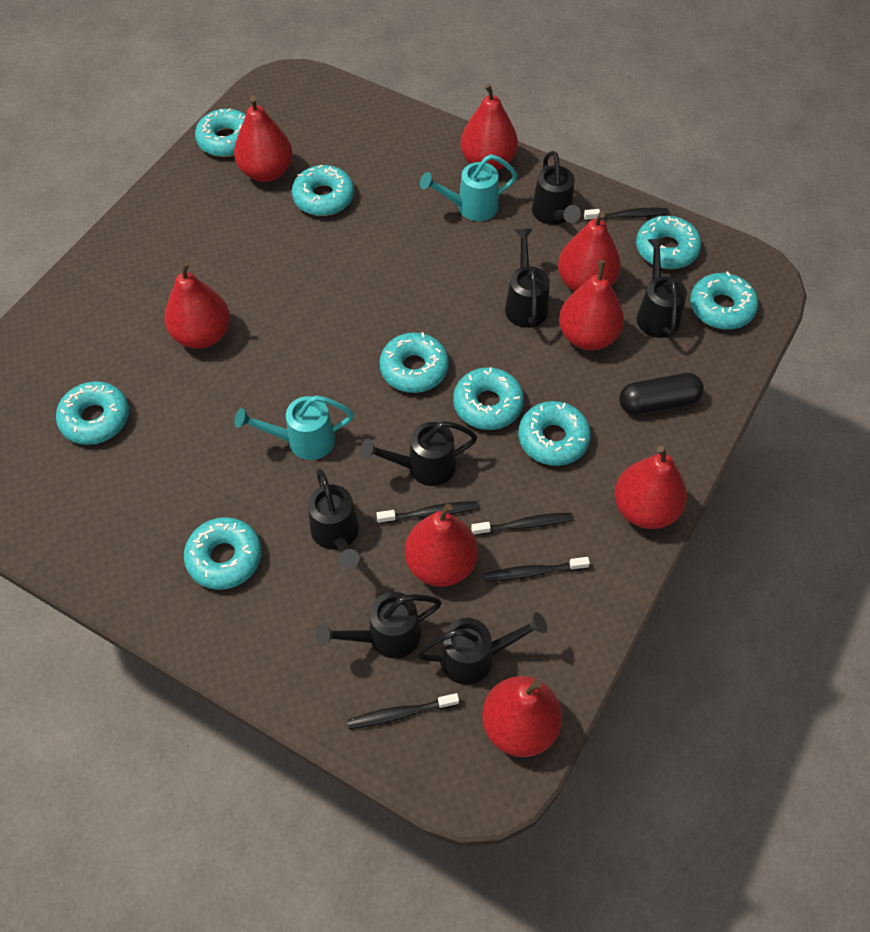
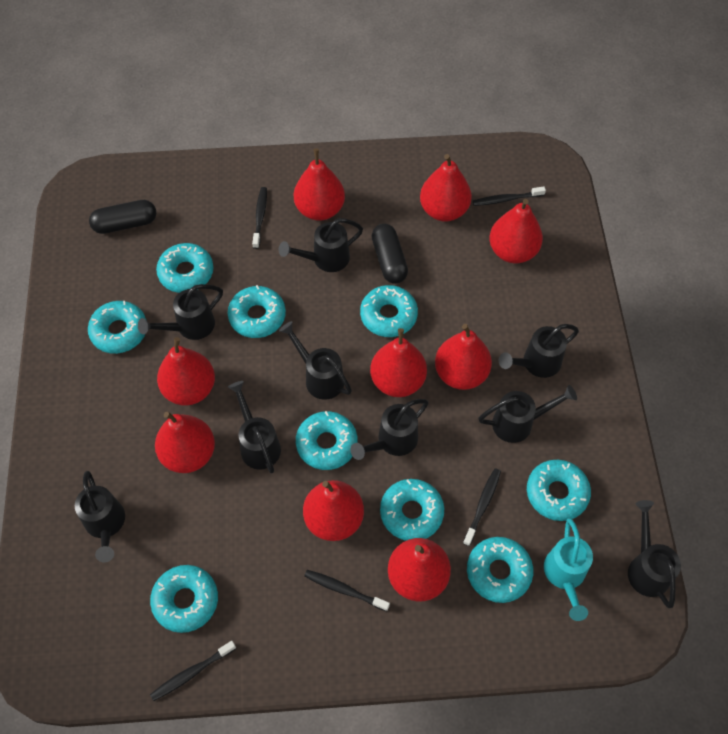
black capsule: 1 -> 2
black watering can: 7 -> 9
red pear: 8 -> 9
turquoise watering can: 2 -> 1

